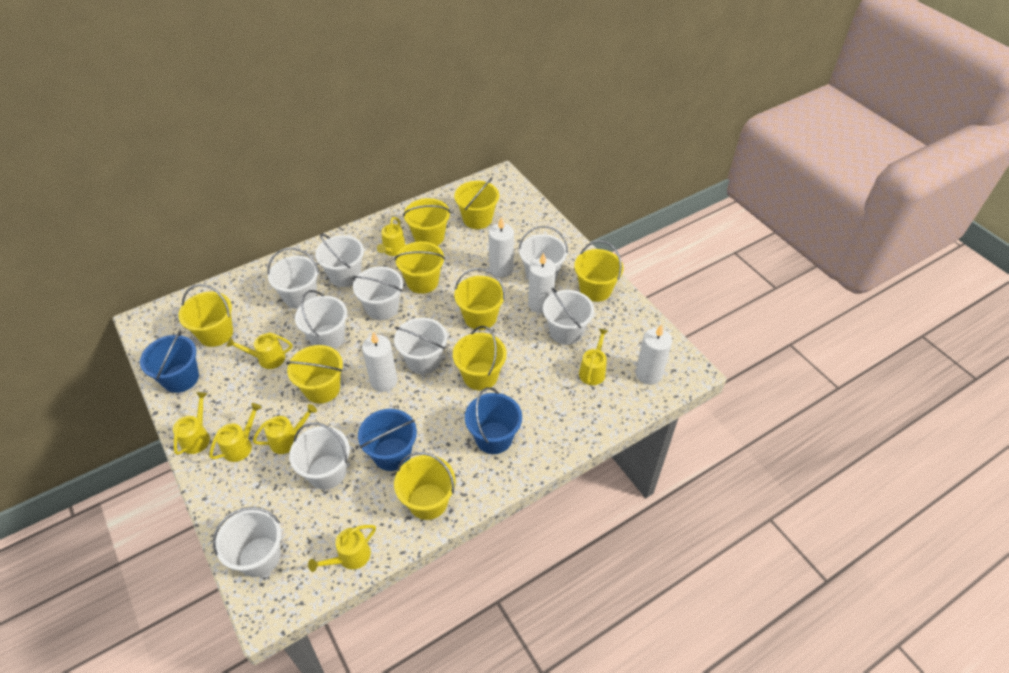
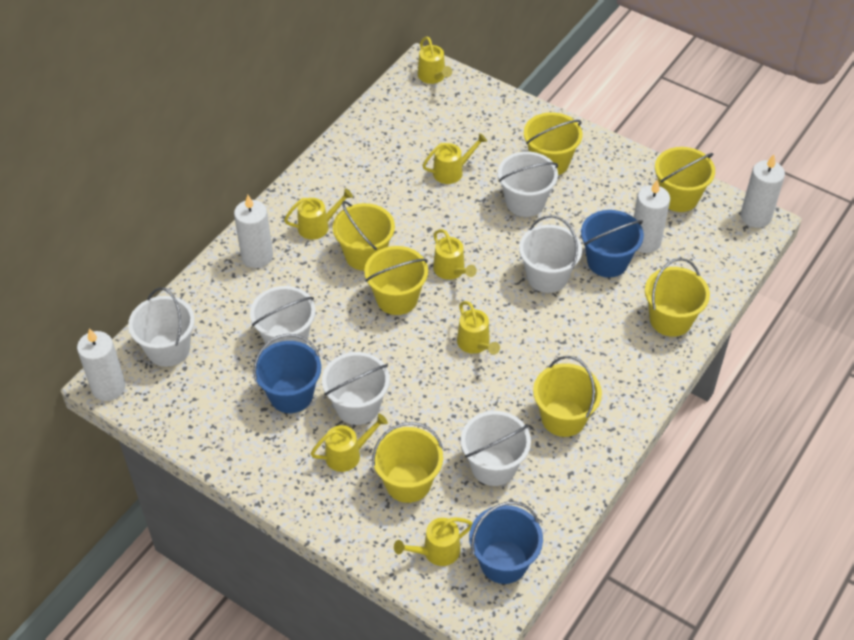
white bucket: 9 -> 6
yellow bucket: 9 -> 7

